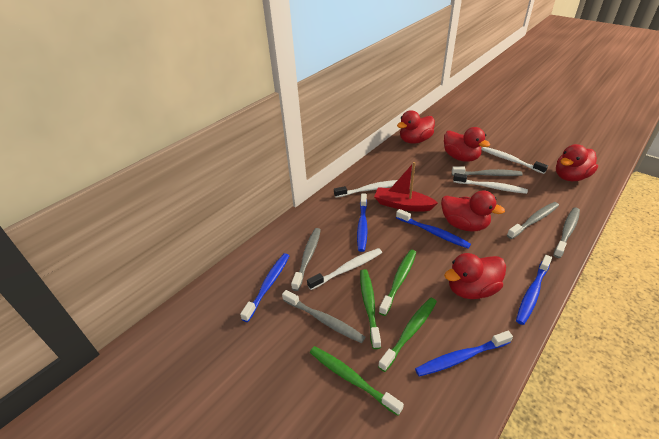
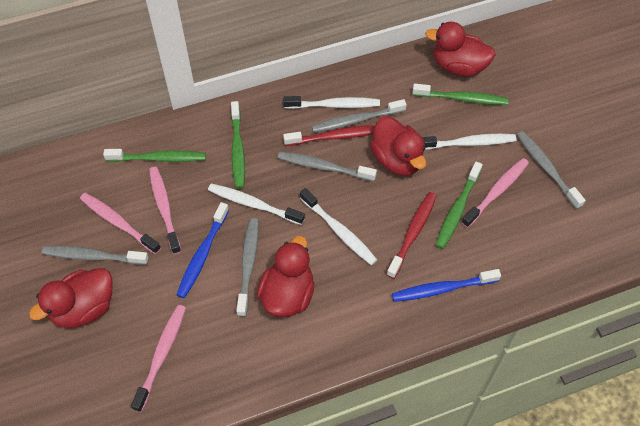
blue toothbrush: 5 -> 2
pink toothbrush: 0 -> 4
red boat: 1 -> 0
red duck: 5 -> 4
red toothbrush: 0 -> 2

